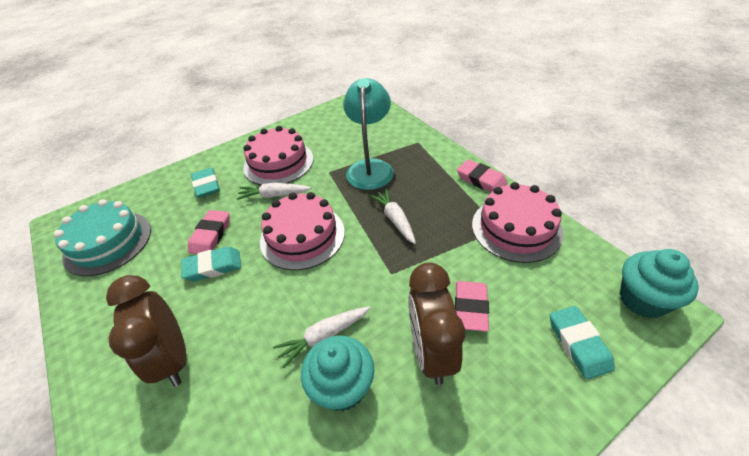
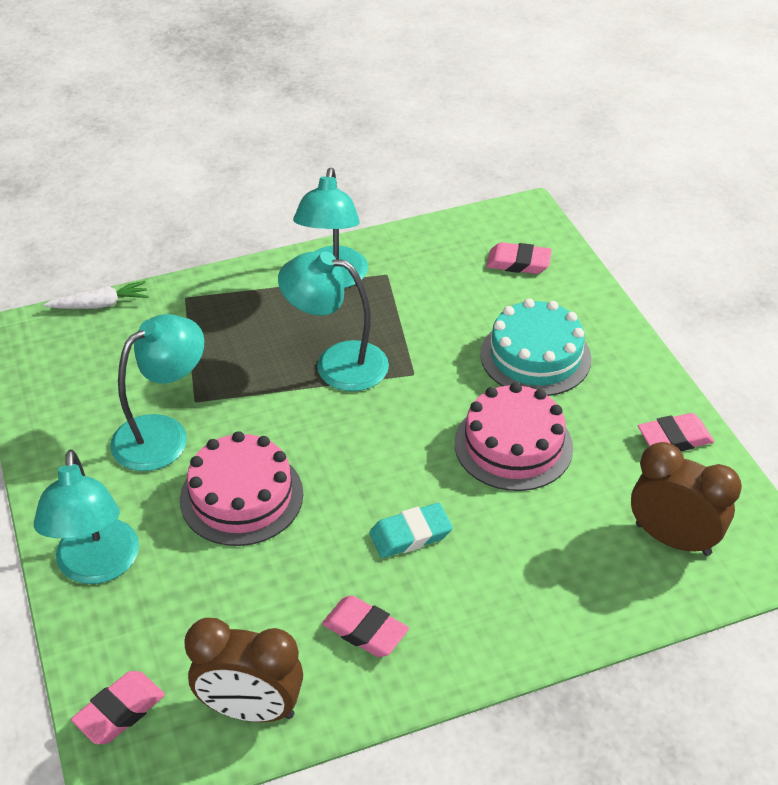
pink cake: 3 -> 2
pink eraser: 3 -> 4
turquoise cupcake: 2 -> 0
turquoise eraser: 3 -> 1
turquoise lamp: 1 -> 4
white carrot: 3 -> 1

